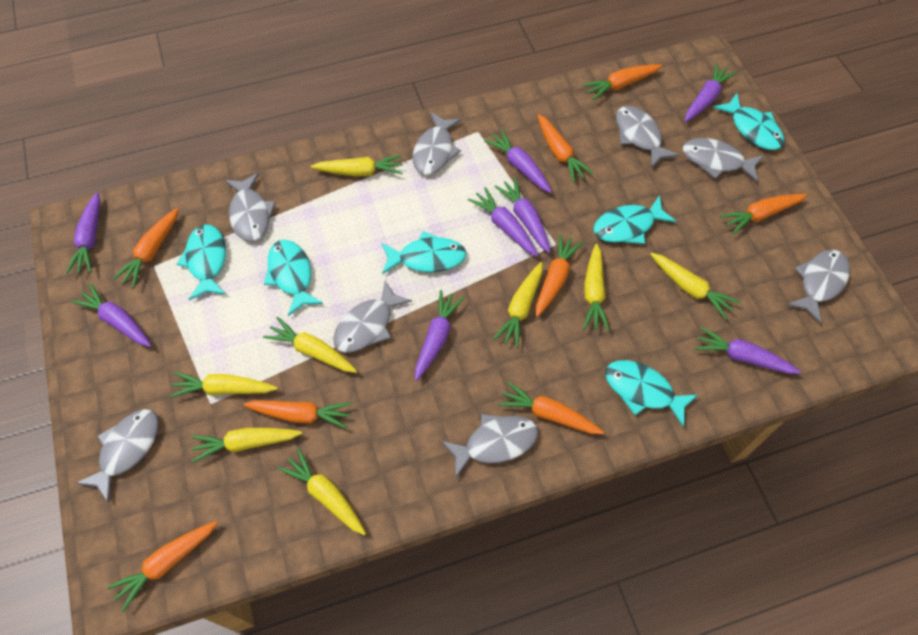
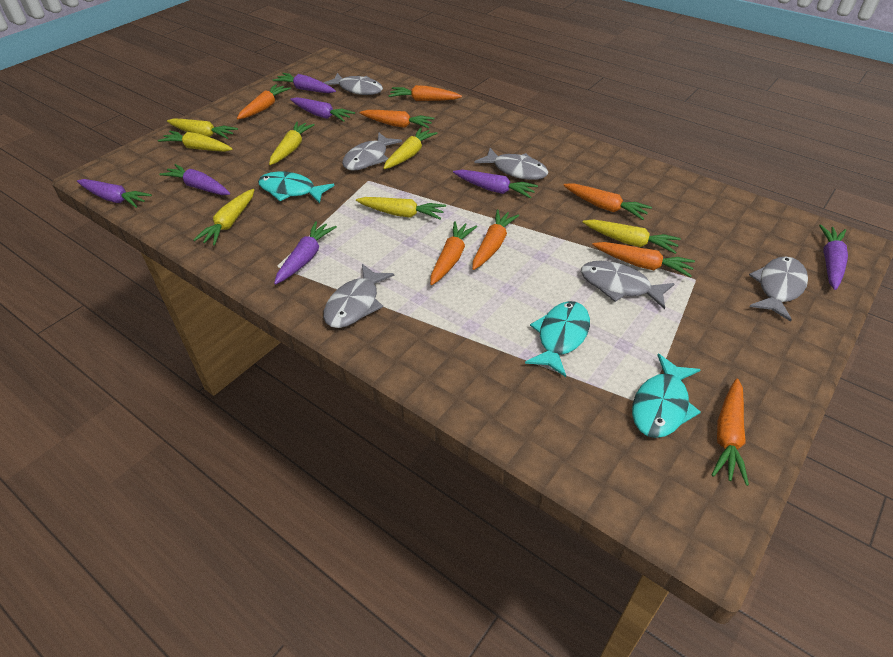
grey fish: 8 -> 6
purple carrot: 8 -> 7
turquoise fish: 6 -> 3
yellow carrot: 8 -> 7

